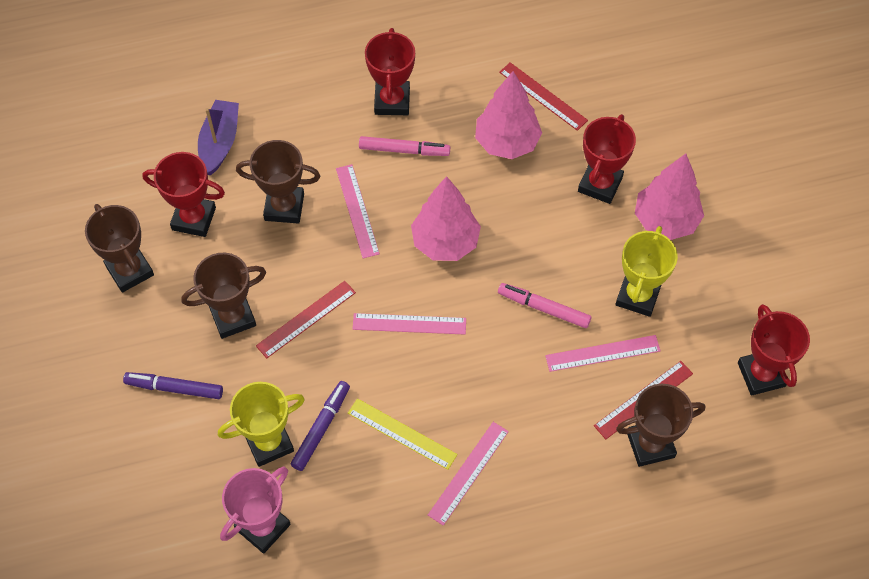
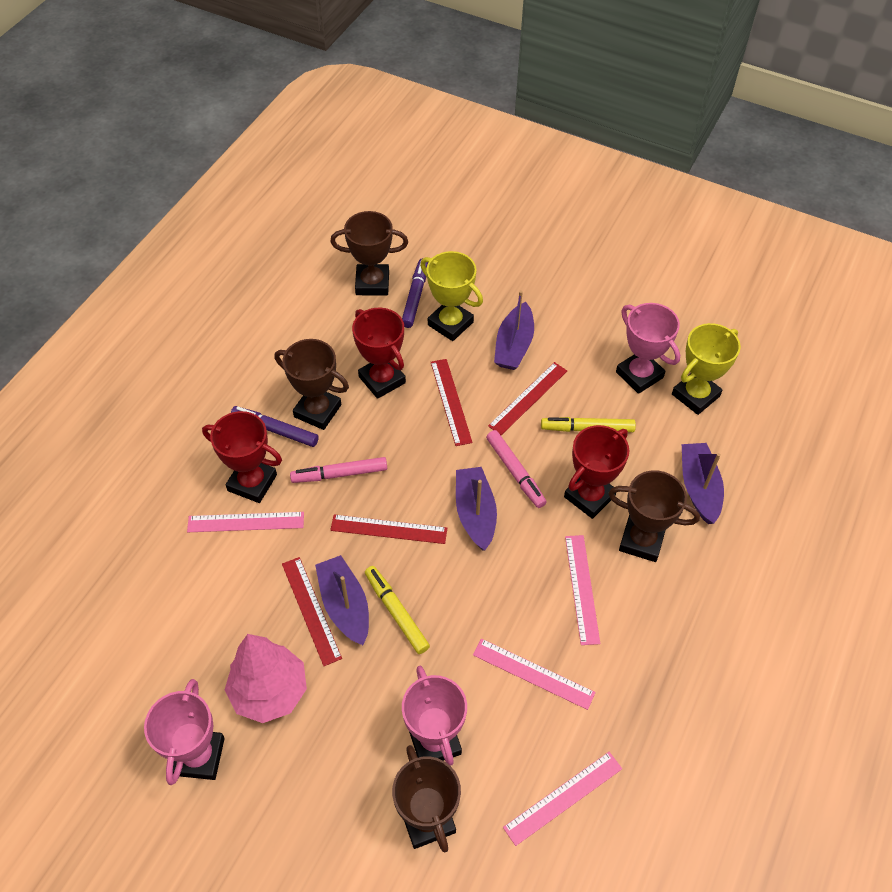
pink tree: 3 -> 1
pink trophy: 1 -> 3
purple boat: 1 -> 4
red ruler: 3 -> 4
red trophy: 4 -> 3
yellow marker: 0 -> 2
yellow ruler: 1 -> 0

